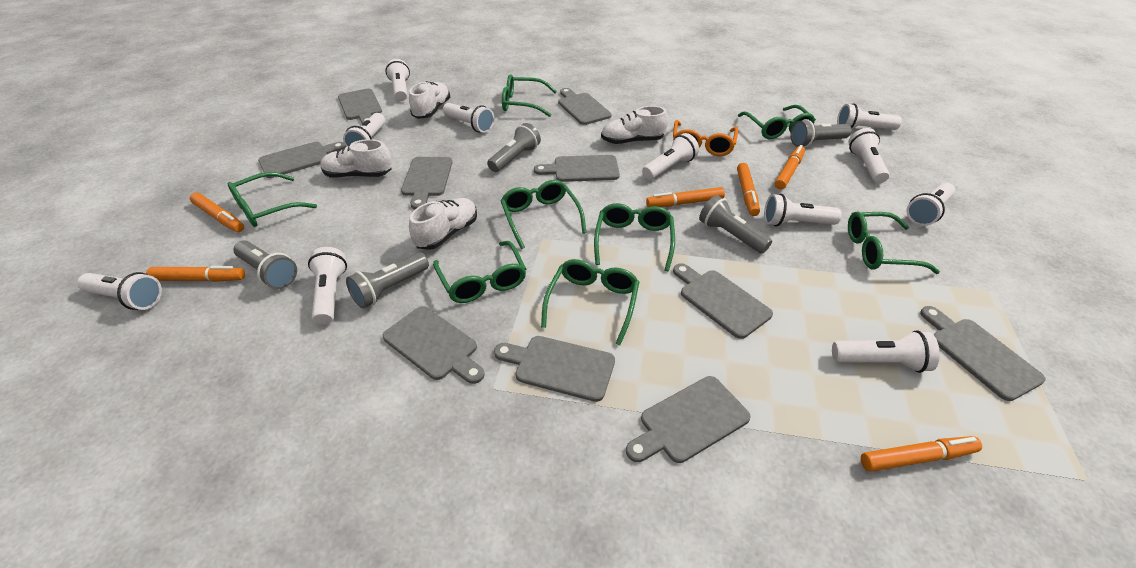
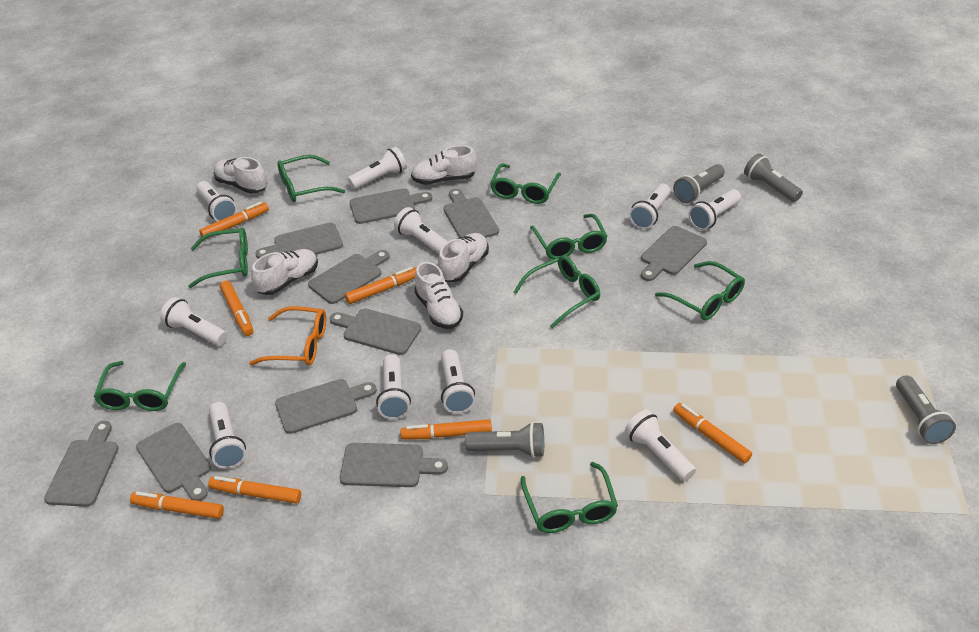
grey flashlight: 5 -> 4
orange marker: 6 -> 7
white flashlight: 11 -> 10
white shoe: 4 -> 5

